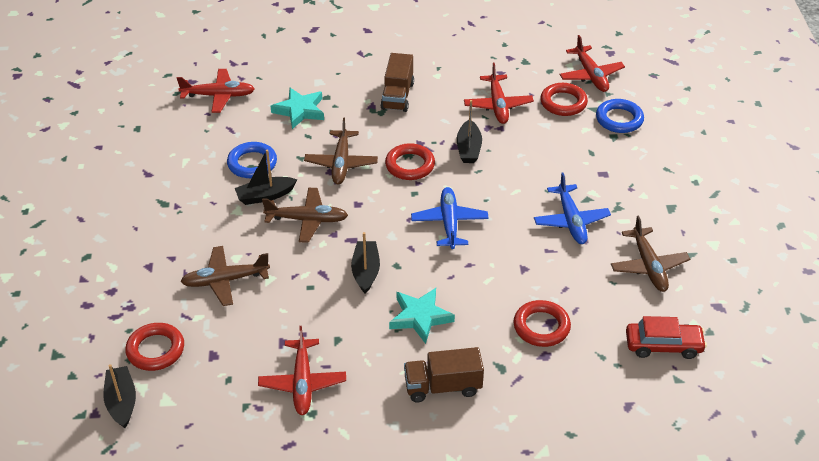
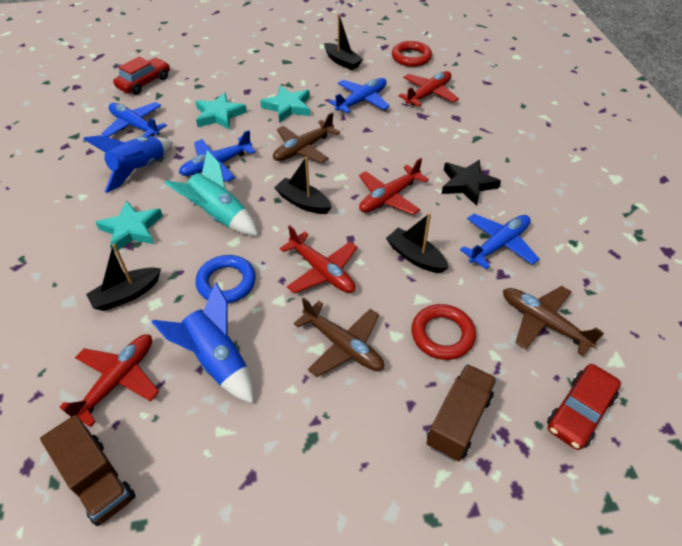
black star: 0 -> 1
blue plane: 2 -> 4
blue ring: 2 -> 1
blue rocket: 0 -> 2
brown plane: 4 -> 3
red car: 1 -> 2
red ring: 4 -> 2
turquoise rocket: 0 -> 1
turquoise star: 2 -> 3

